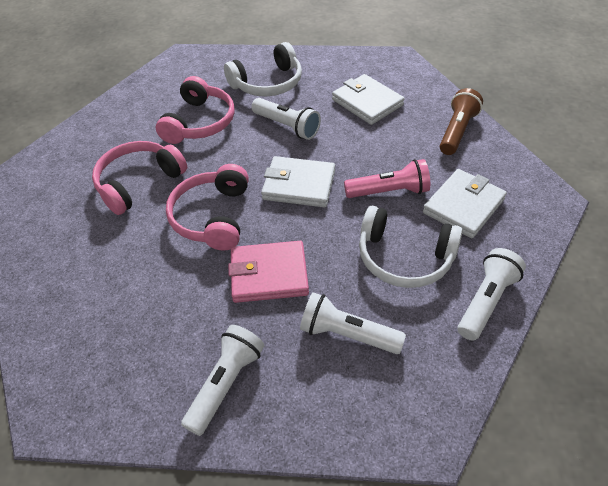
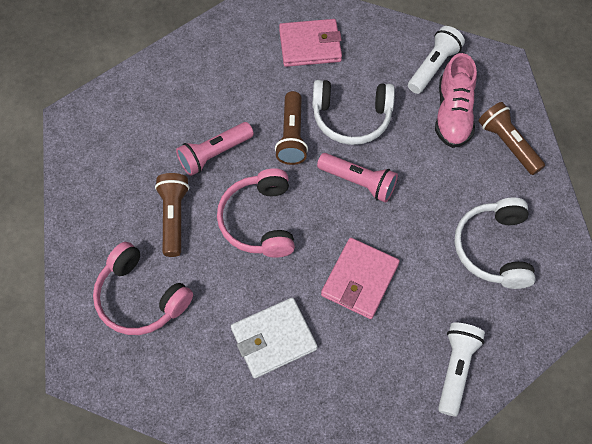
brown flashlight: 1 -> 3
pink flashlight: 1 -> 2
pink headphones: 3 -> 2
pink shoe: 0 -> 1
pink wallet: 1 -> 2
white flashlight: 4 -> 2
white wallet: 3 -> 1

